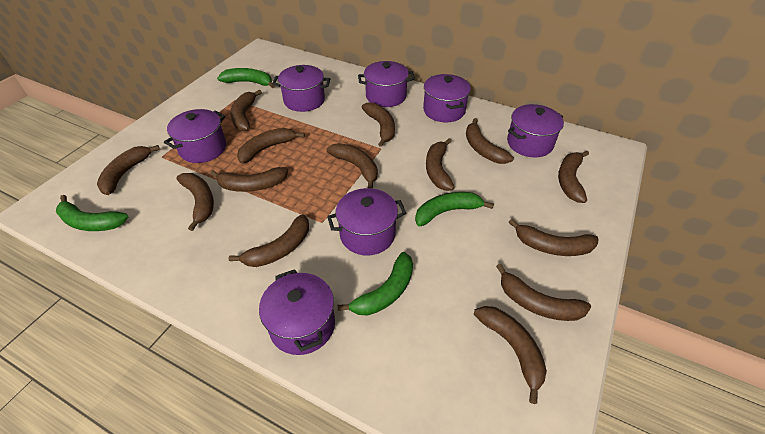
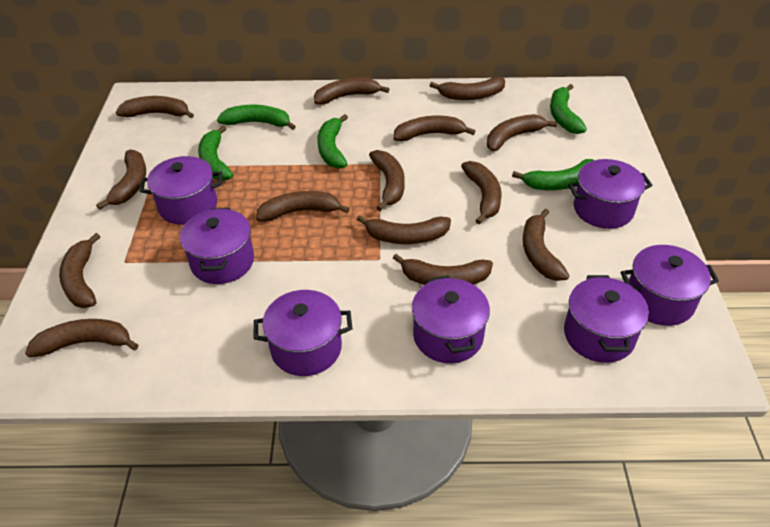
green banana: 4 -> 5

